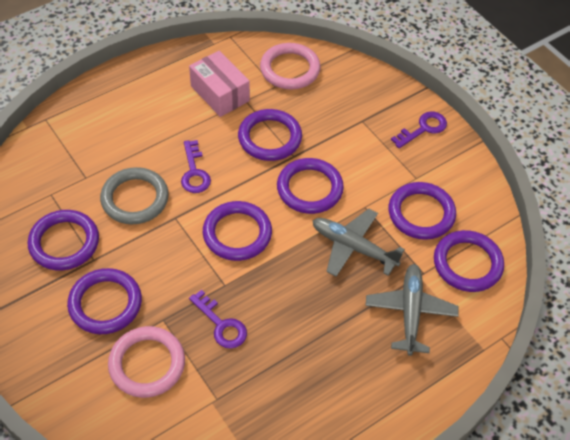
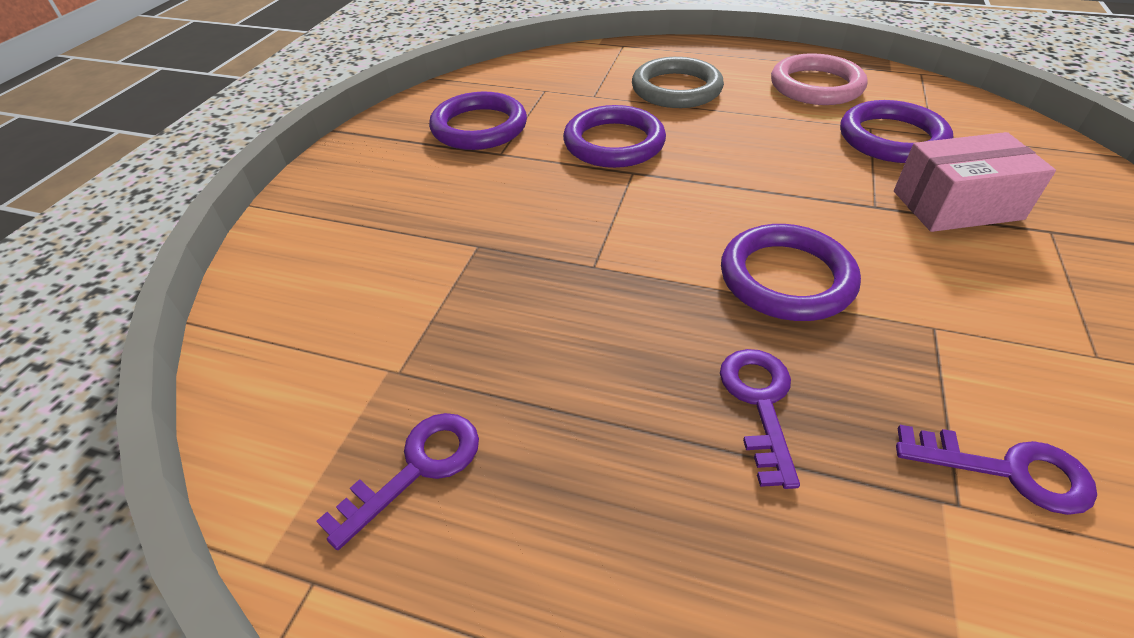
grey plane: 2 -> 0
pink ring: 2 -> 1
purple ring: 7 -> 4

